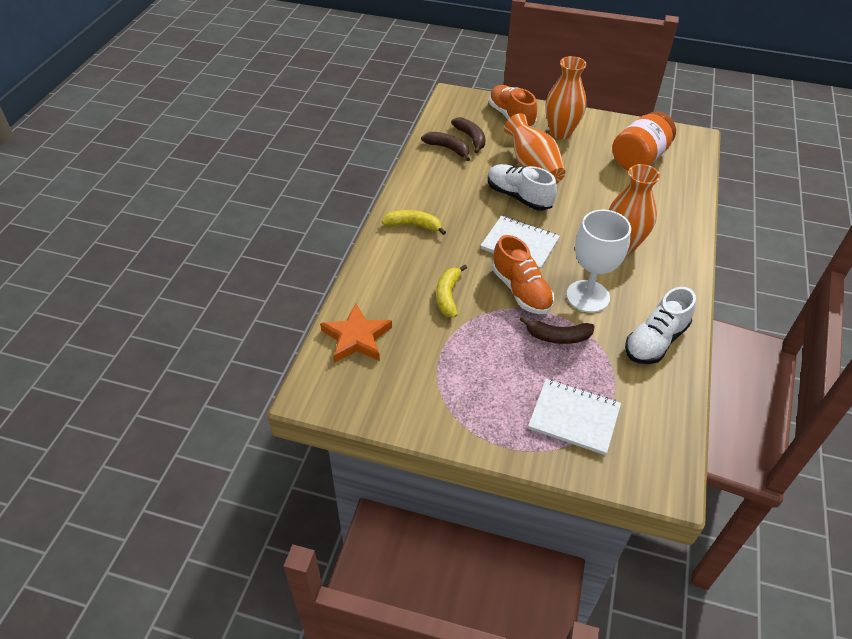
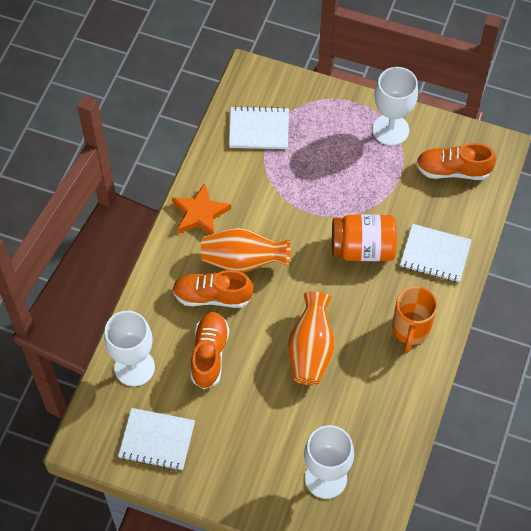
brown banana: 3 -> 0
orange mug: 0 -> 1
orange shoe: 2 -> 3
orange vase: 3 -> 2
white goblet: 1 -> 3
white notebook: 2 -> 3
white shoe: 2 -> 0
yellow banana: 2 -> 0

